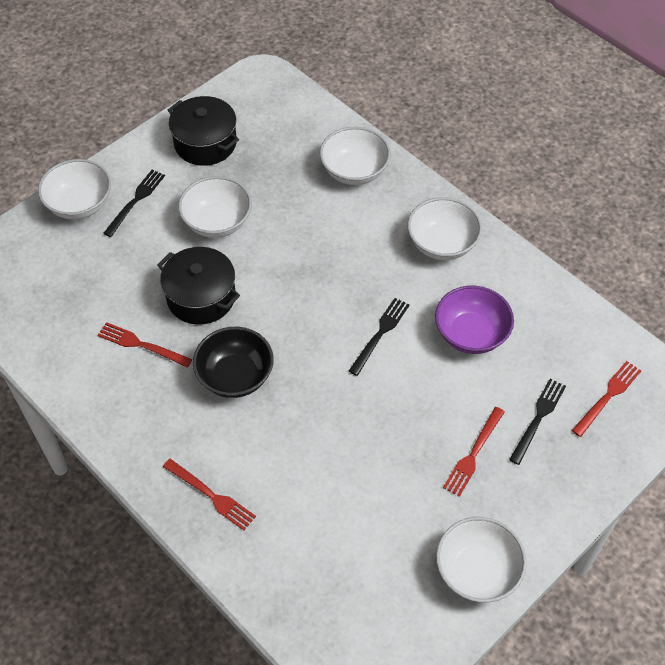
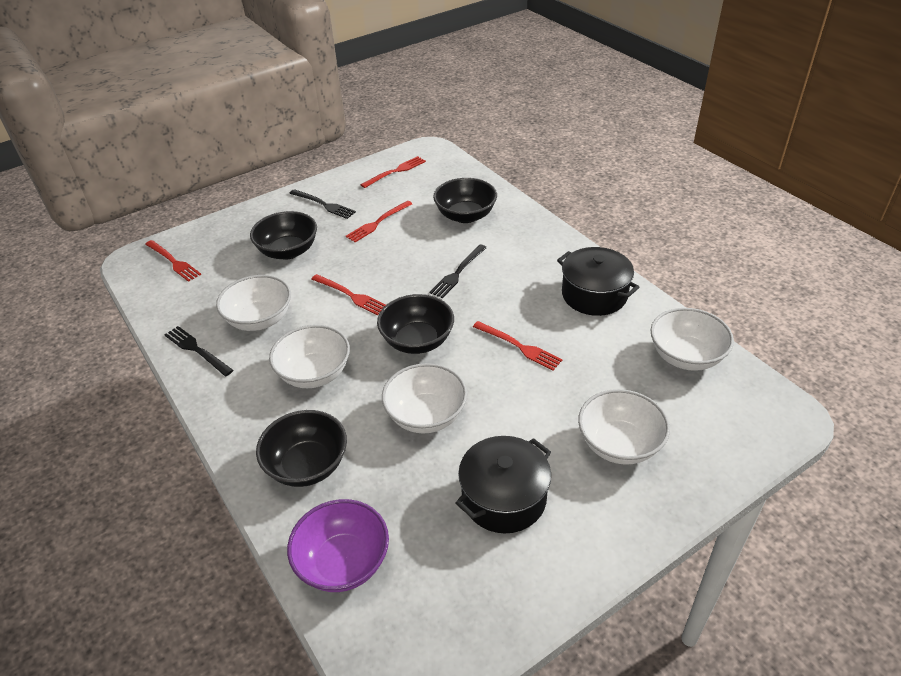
black bowl: 1 -> 4
red fork: 4 -> 5

